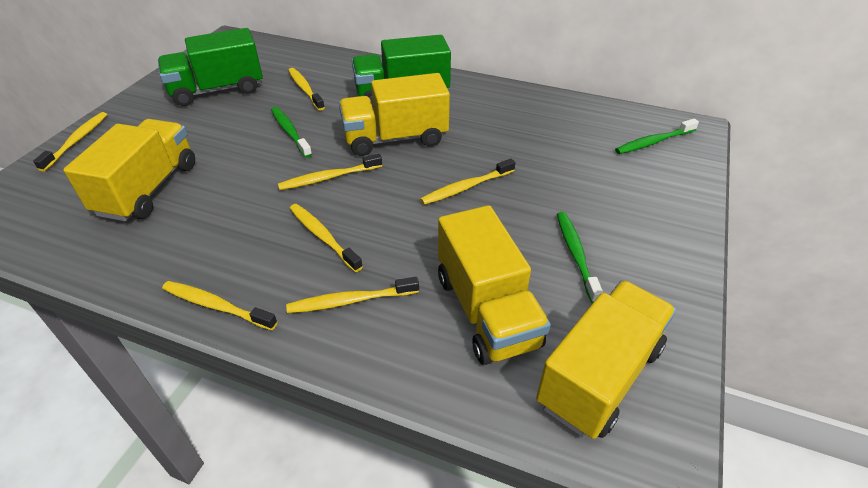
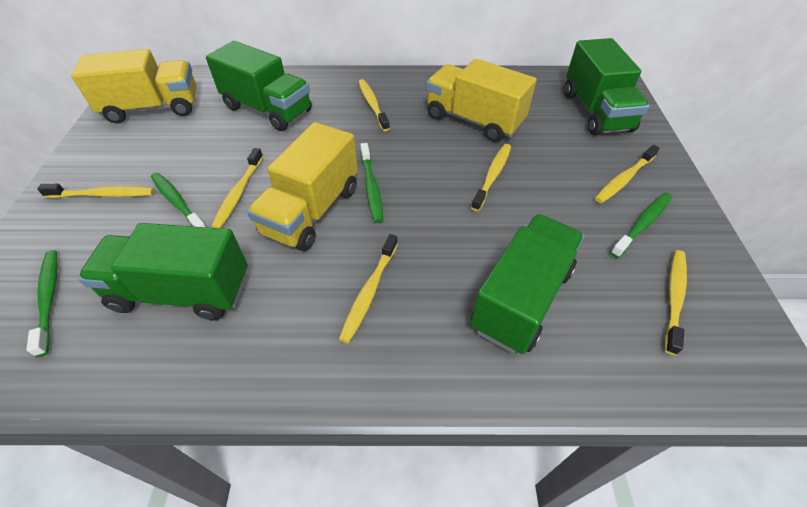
green toothbrush: 3 -> 4
green truck: 2 -> 4
yellow truck: 4 -> 3

